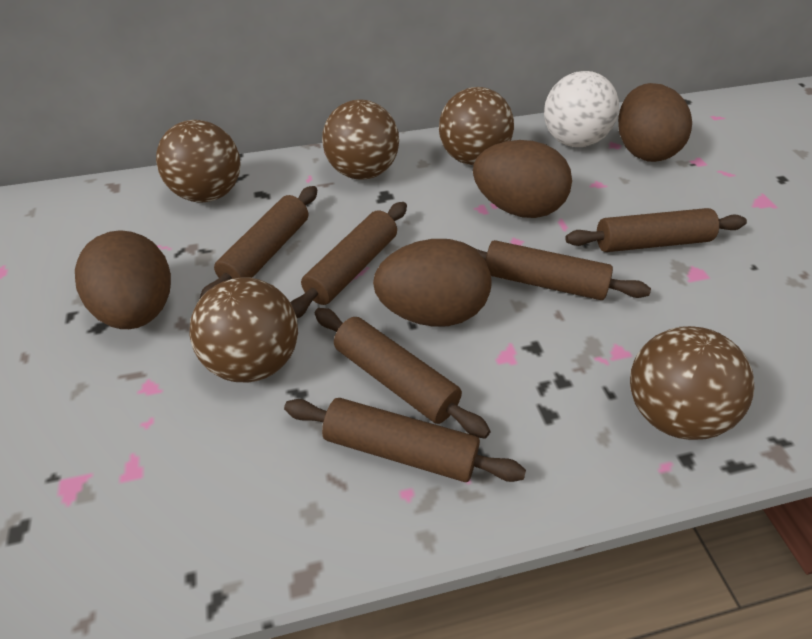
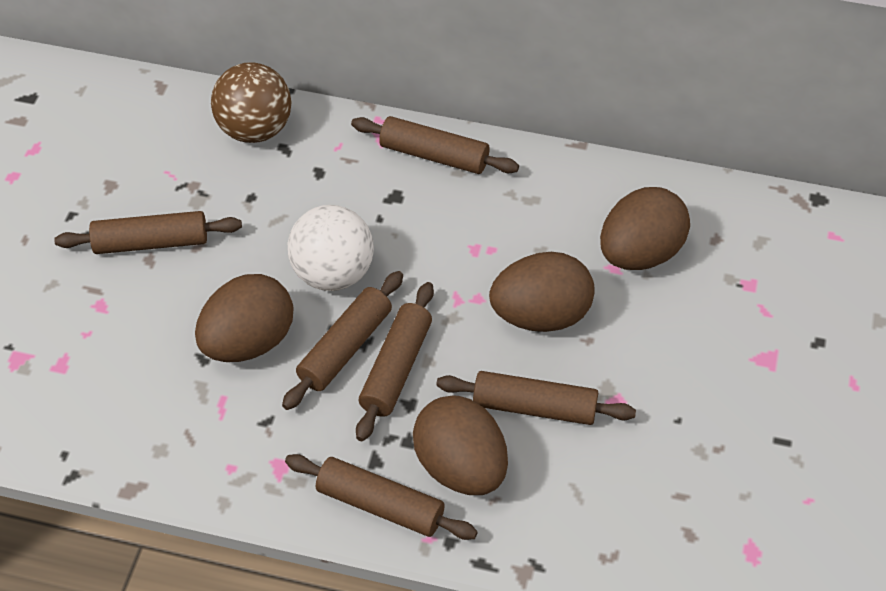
brown ball: 5 -> 1

